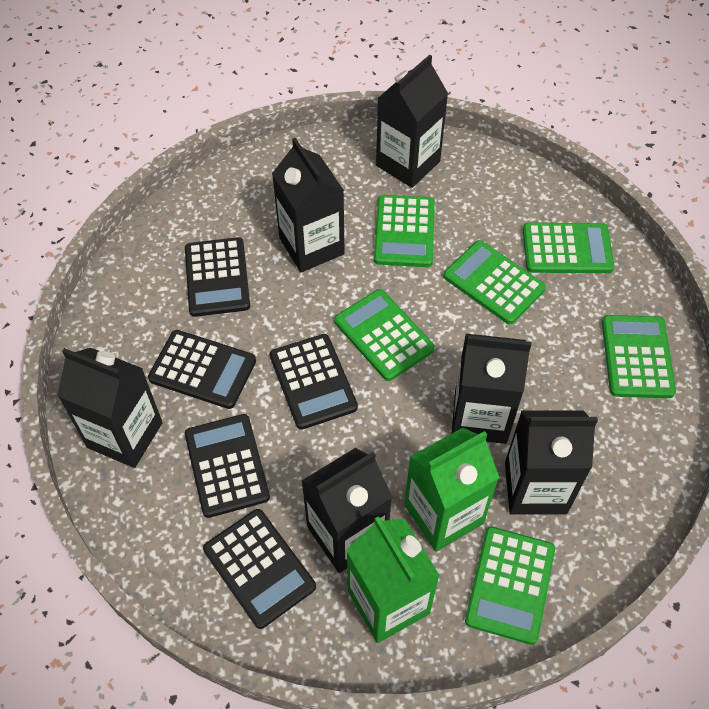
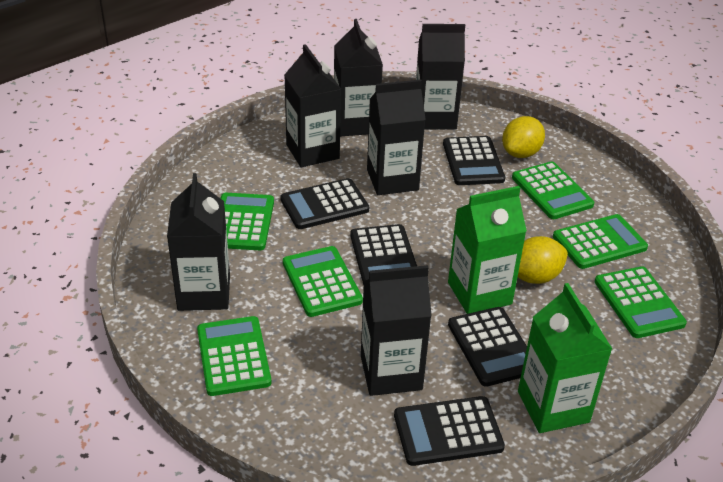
yellow lemon: 0 -> 2

